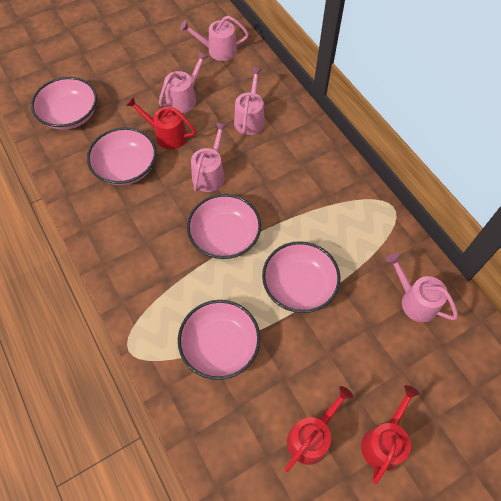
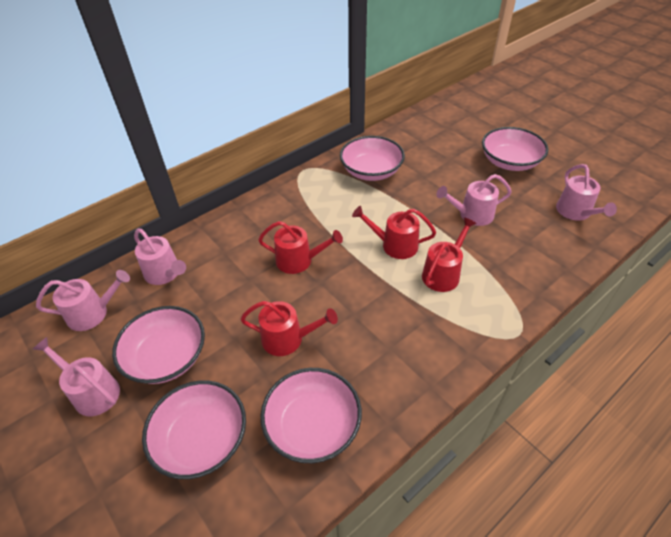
red watering can: 3 -> 4

